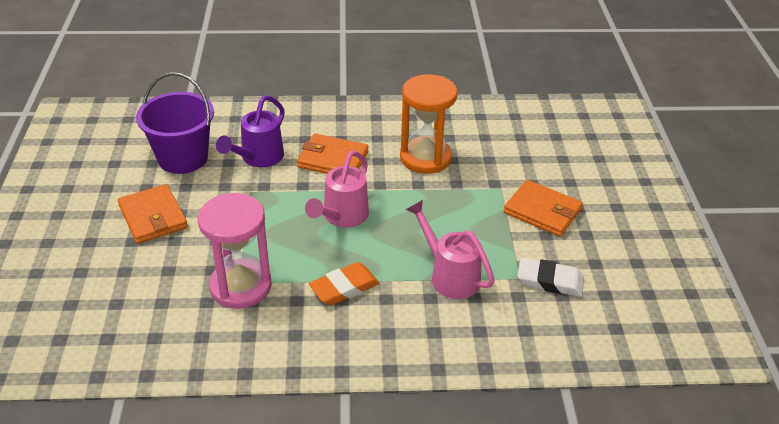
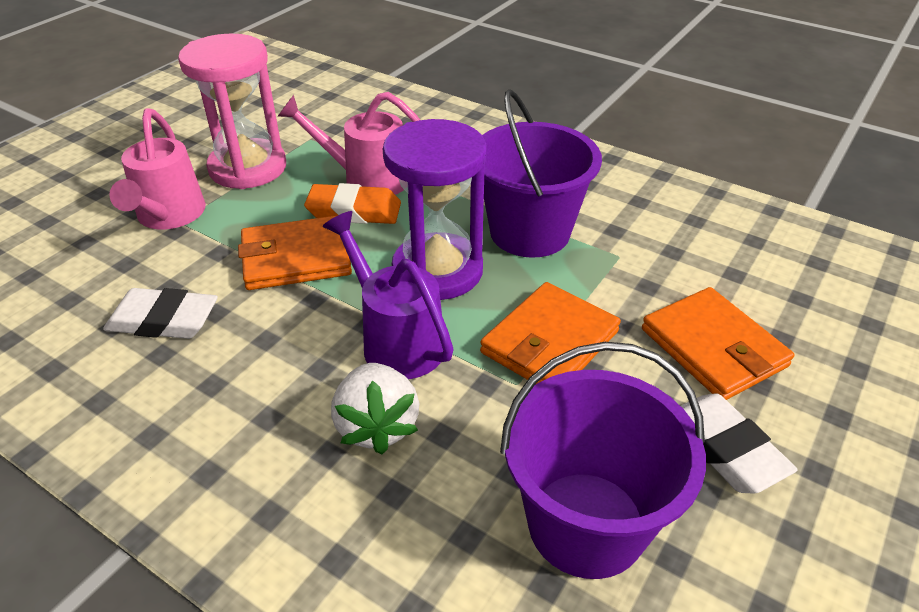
orange hourglass: 1 -> 0
purple bucket: 1 -> 2
purple hourglass: 0 -> 1
white eraser: 1 -> 2
white strawberry: 0 -> 1

